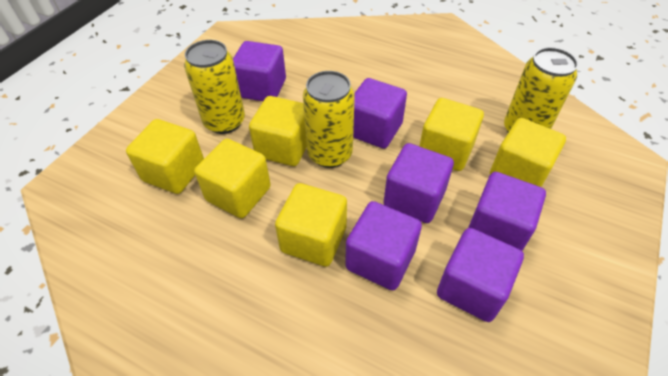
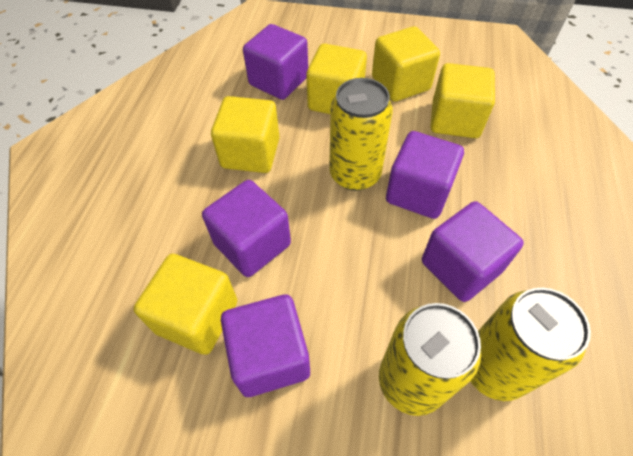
purple cube: 6 -> 5
yellow cube: 6 -> 5

